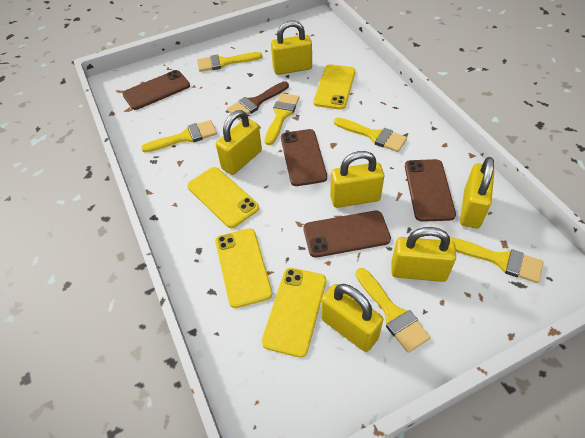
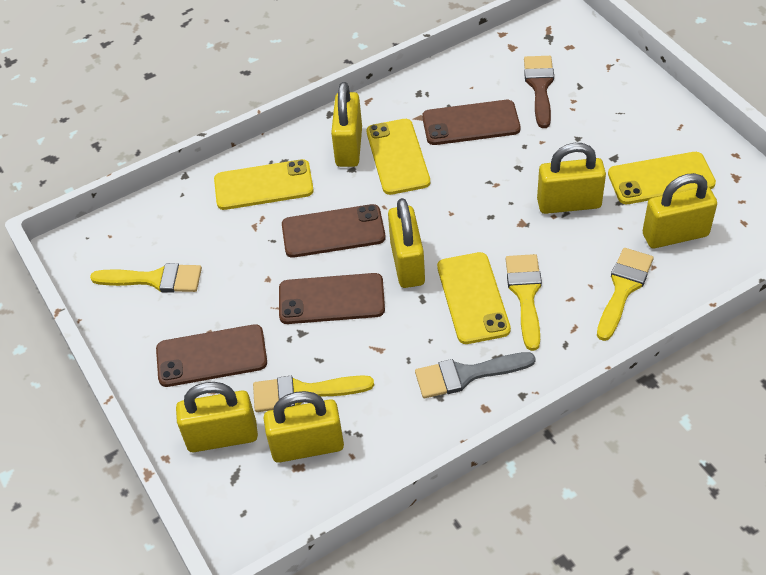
grey brush: 0 -> 1
yellow brush: 6 -> 4

